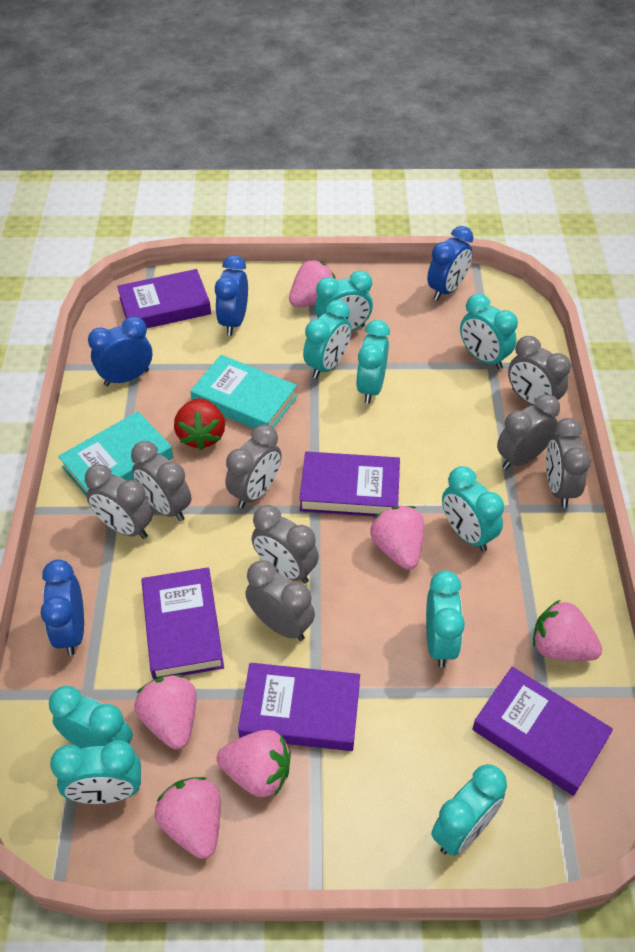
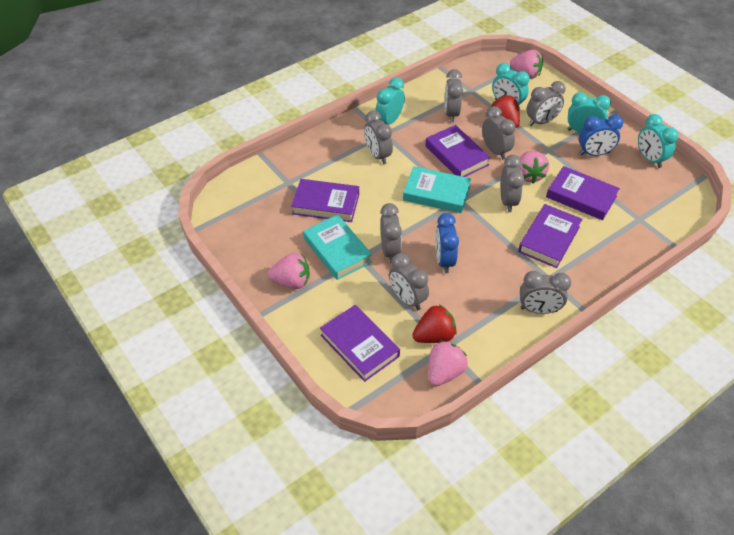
blue clock: 4 -> 2
pink strawberry: 6 -> 4
red strawberry: 1 -> 2
turquoise clock: 9 -> 4

